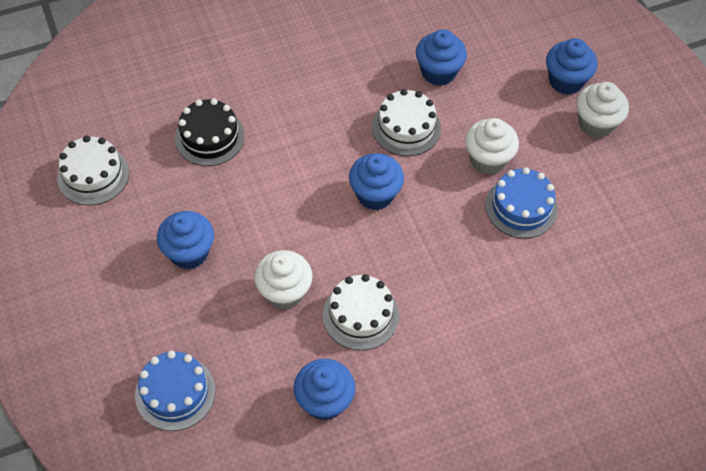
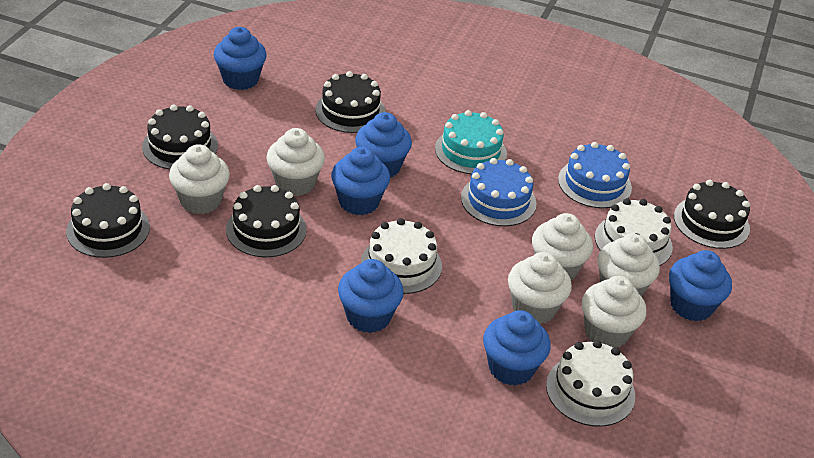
black cake: 1 -> 5
blue cupcake: 5 -> 6
turquoise cake: 0 -> 1
white cupcake: 3 -> 6

